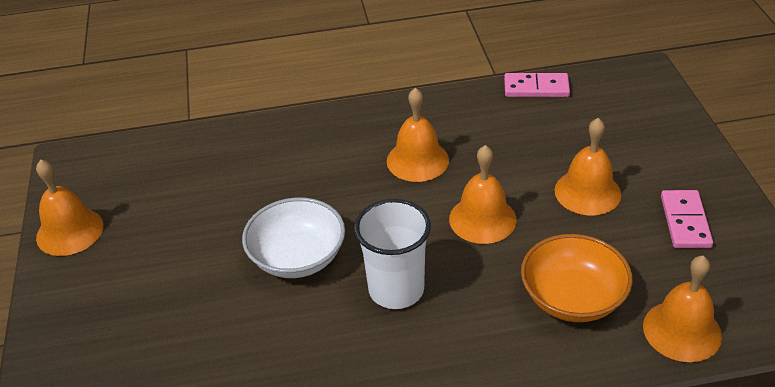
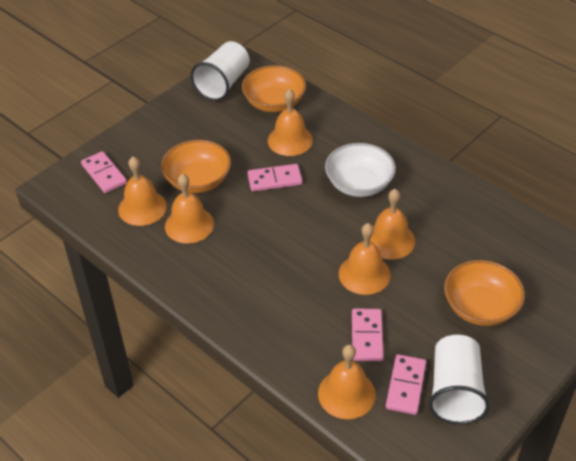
orange bell: 5 -> 6
orange bowl: 1 -> 3
pink domino: 2 -> 4
white cup: 1 -> 2

